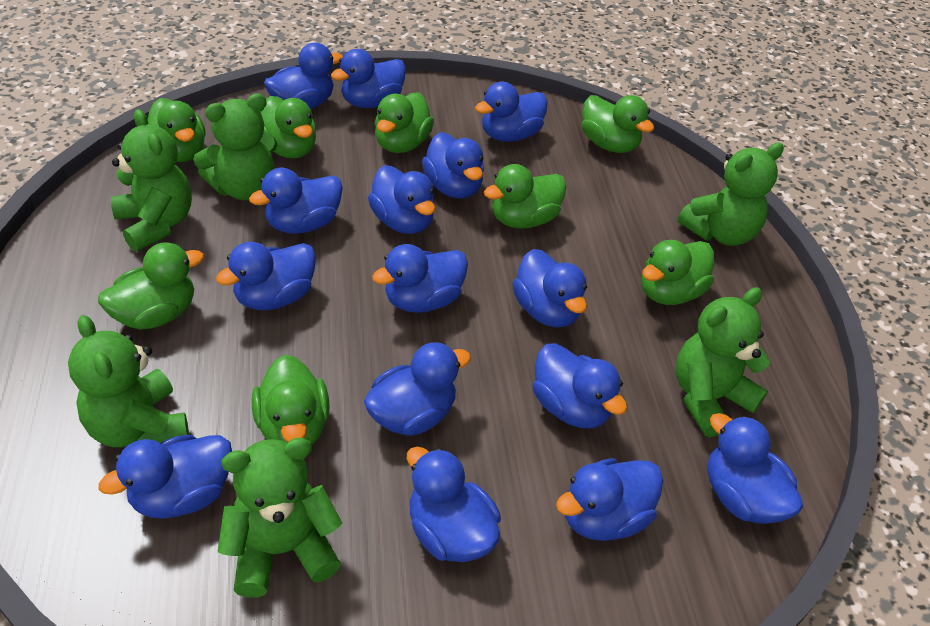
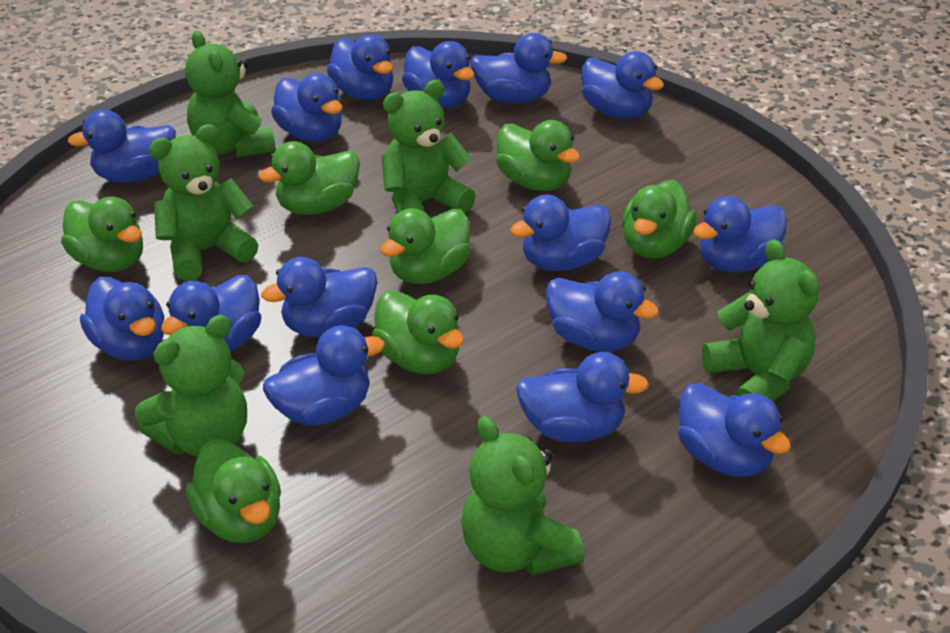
green duck: 8 -> 7

